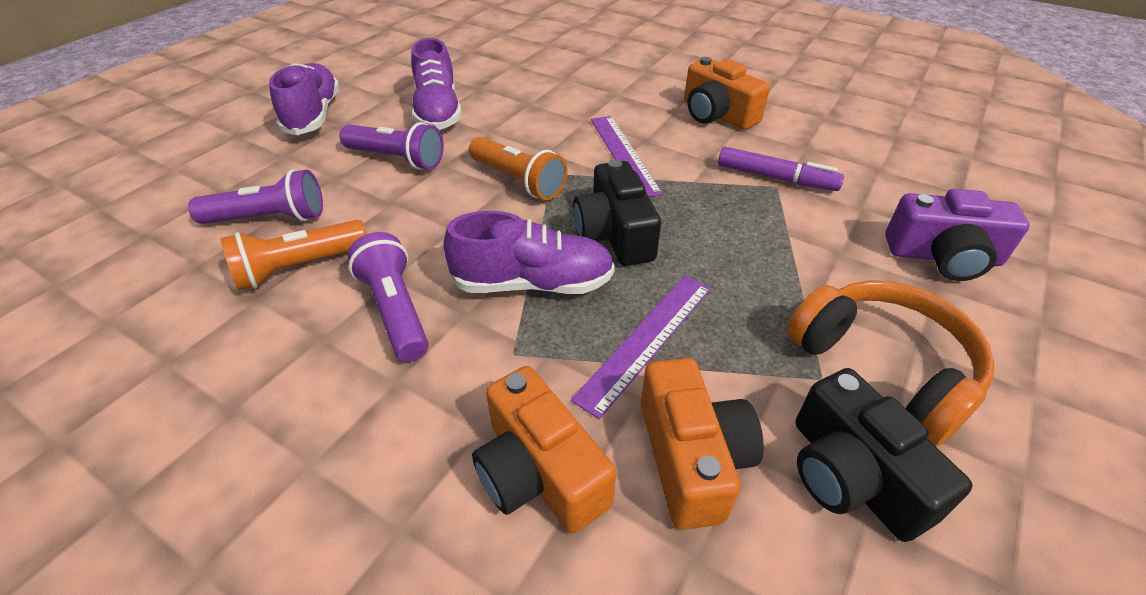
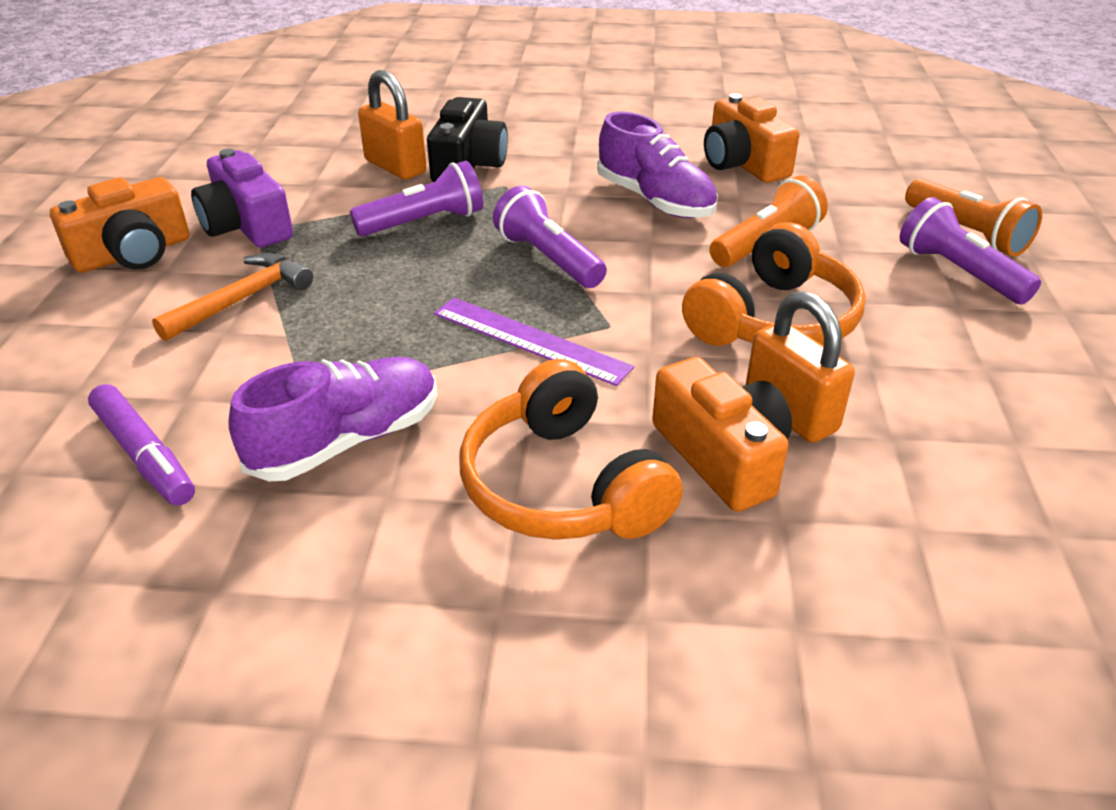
black camera: 2 -> 1
orange hammer: 0 -> 1
orange headphones: 1 -> 2
orange padlock: 0 -> 2
purple ruler: 2 -> 1
purple shoe: 3 -> 2

